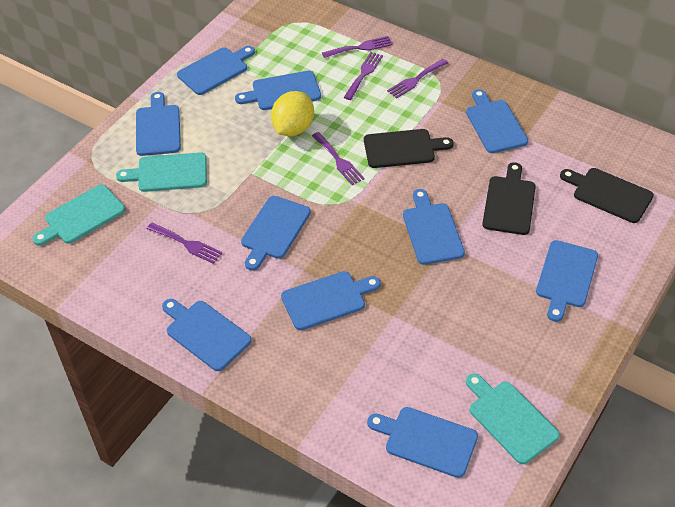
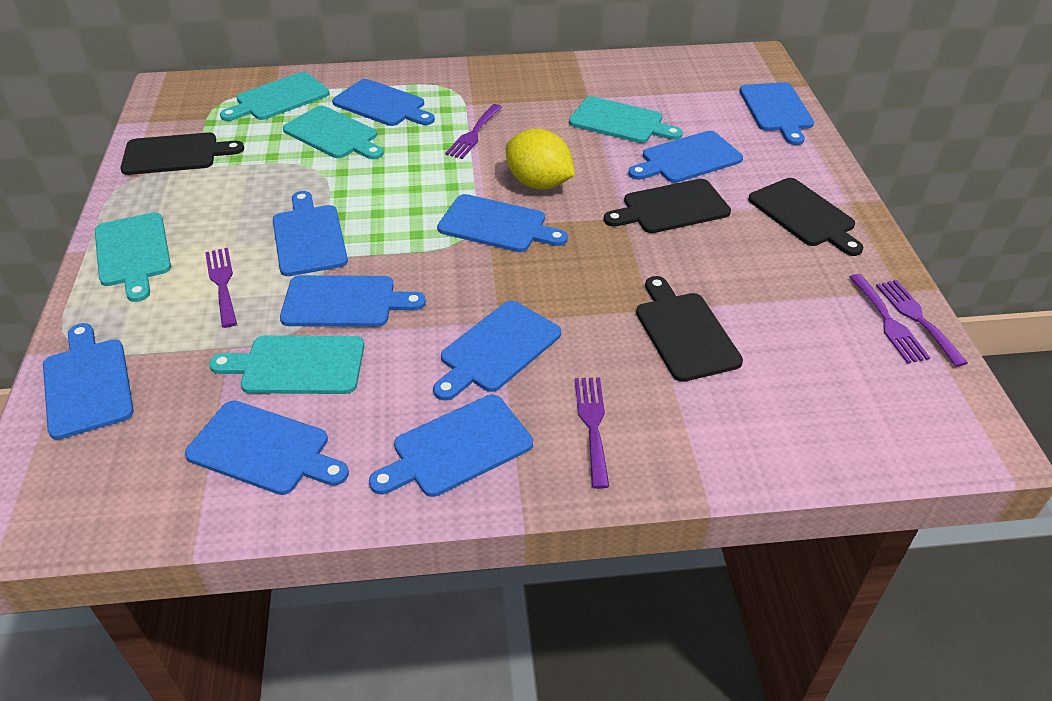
black cutting board: 3 -> 4
turquoise cutting board: 3 -> 5

